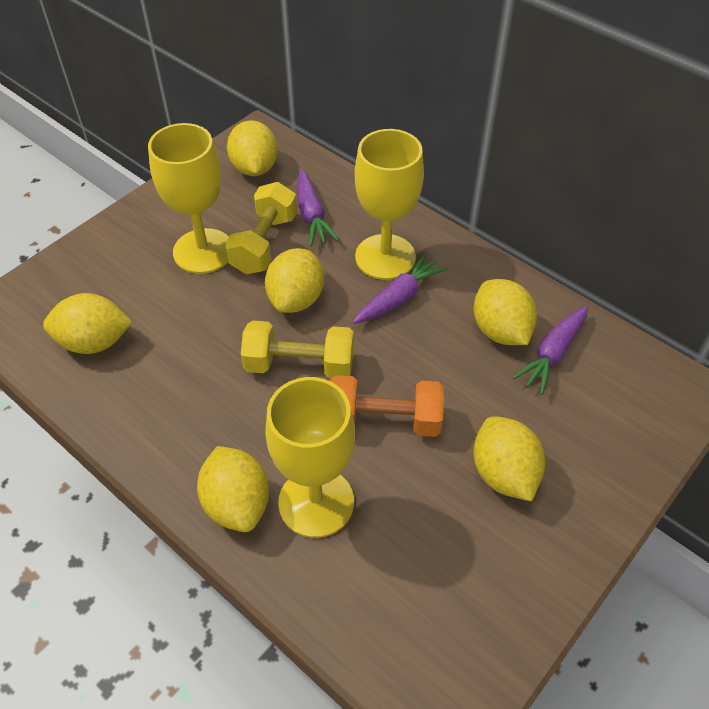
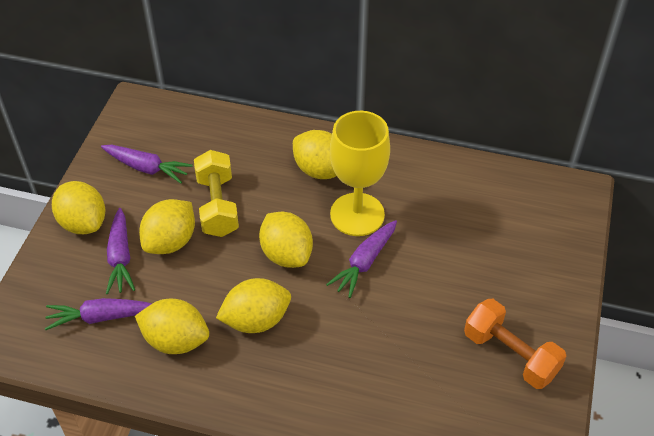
purple carrot: 3 -> 4
yellow dumbbell: 2 -> 1
yellow goblet: 3 -> 1

